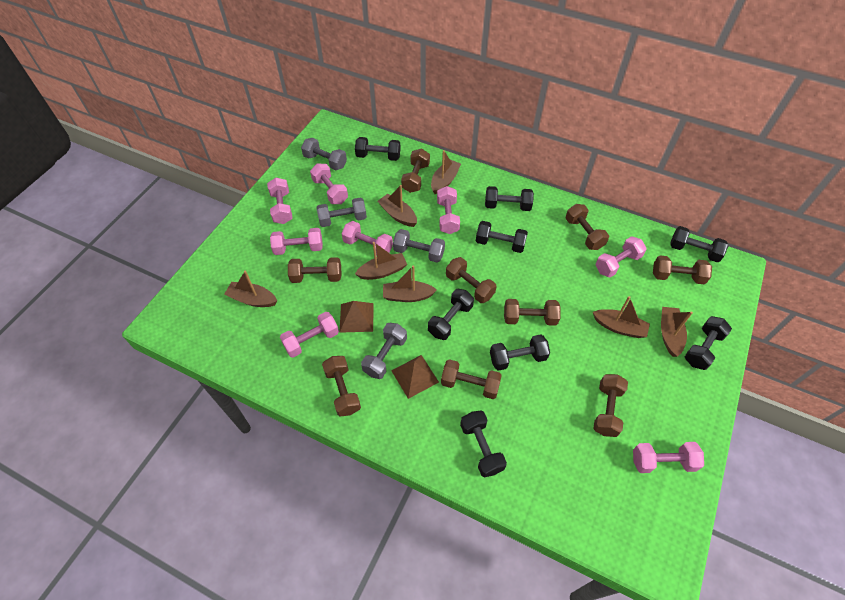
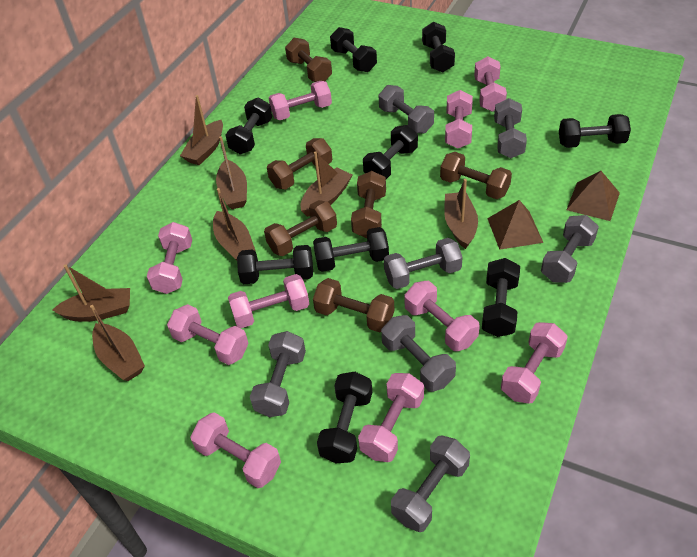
black dumbbell: 8 -> 9
brown dumbbell: 9 -> 6
grey dumbbell: 4 -> 7
pink dumbbell: 8 -> 10

